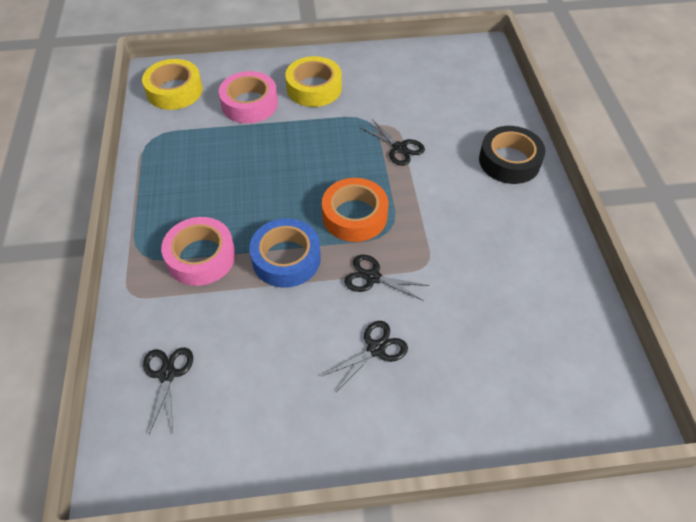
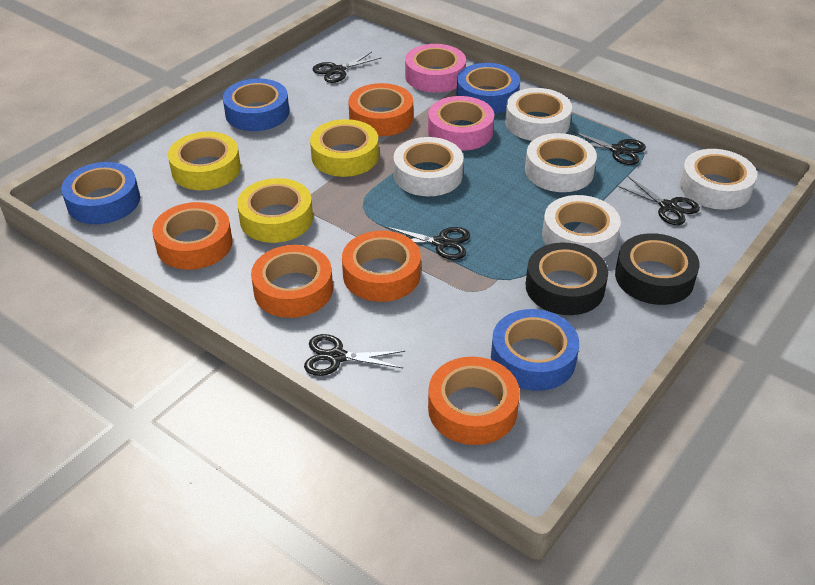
black scissors: 4 -> 5
black tape: 1 -> 2
blue tape: 1 -> 4
orange tape: 1 -> 5
white tape: 0 -> 5
yellow tape: 2 -> 3

